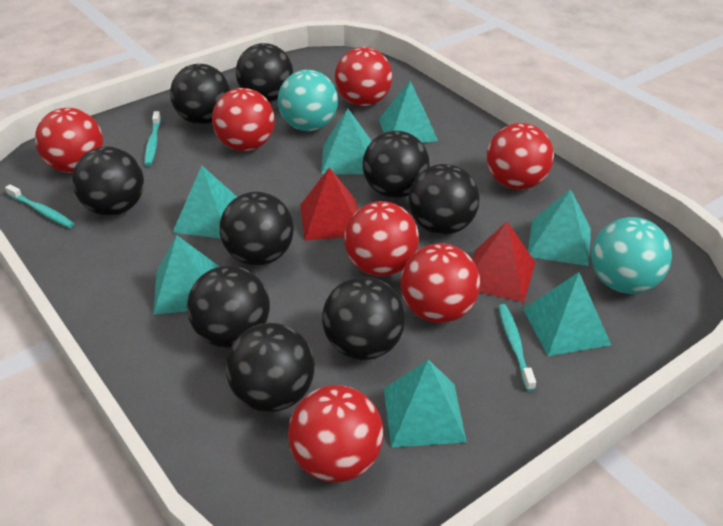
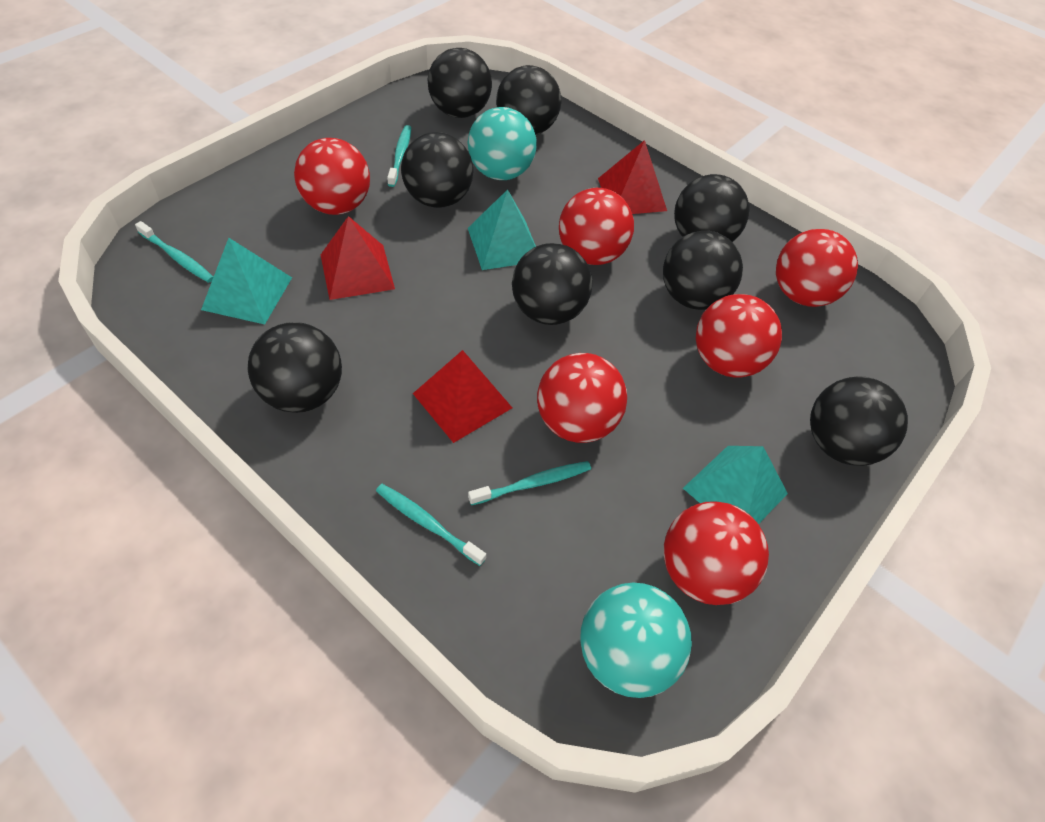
black ball: 9 -> 8
red ball: 7 -> 6
red pyramid: 2 -> 3
turquoise pyramid: 7 -> 3
turquoise toothbrush: 3 -> 4

